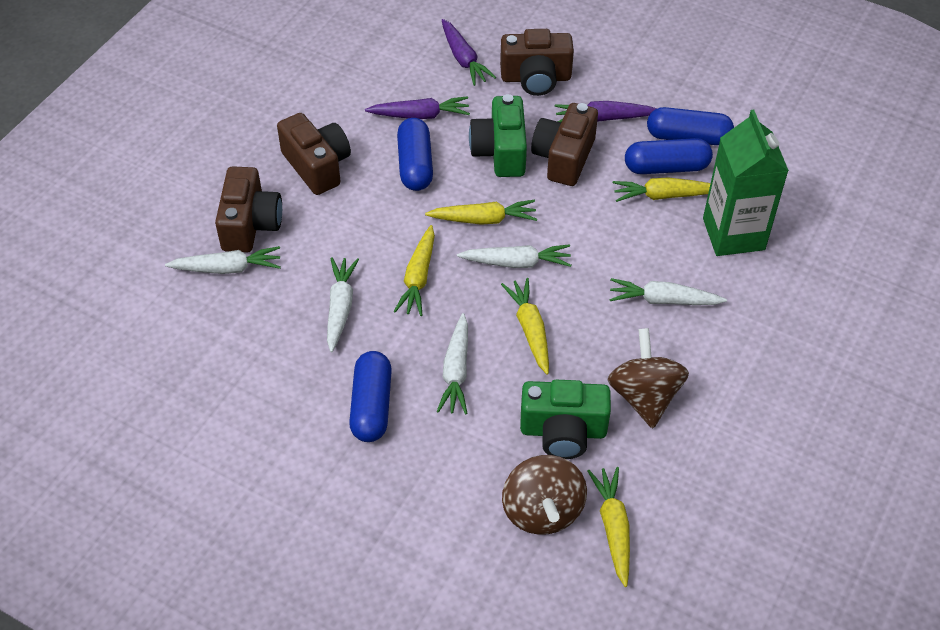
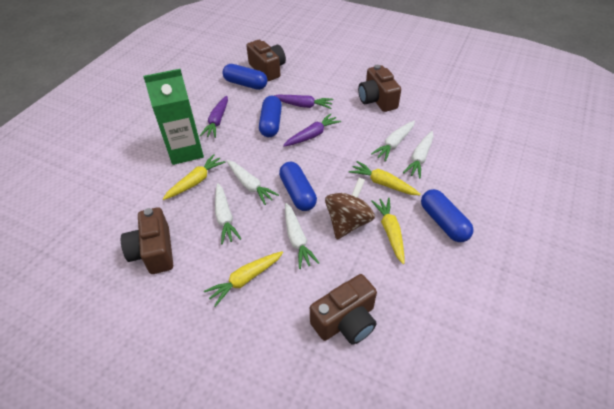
brown spinning top: 2 -> 1
green camera: 2 -> 0
yellow carrot: 5 -> 4

